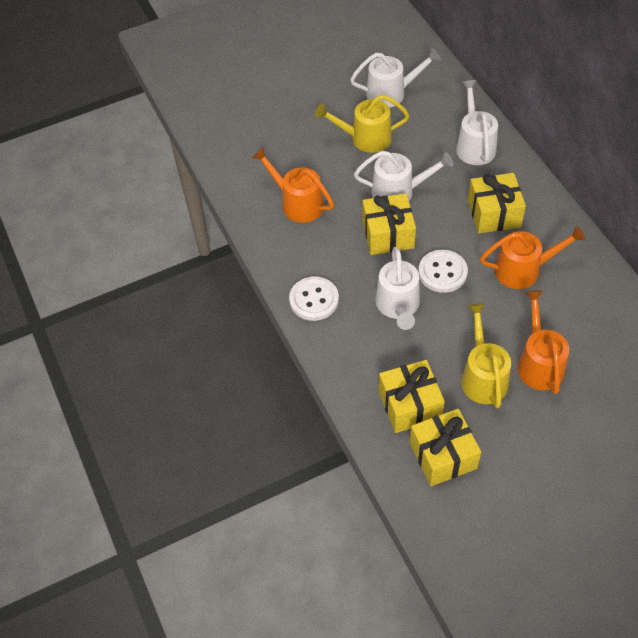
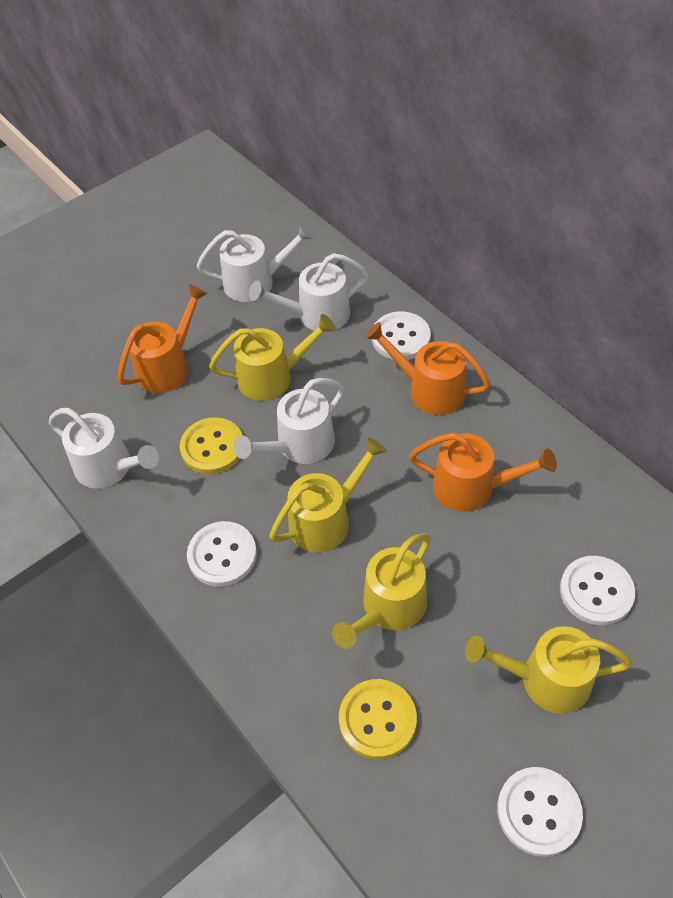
white button: 2 -> 4
yellow button: 0 -> 2
yellow gift: 4 -> 0
yellow watering can: 2 -> 4

